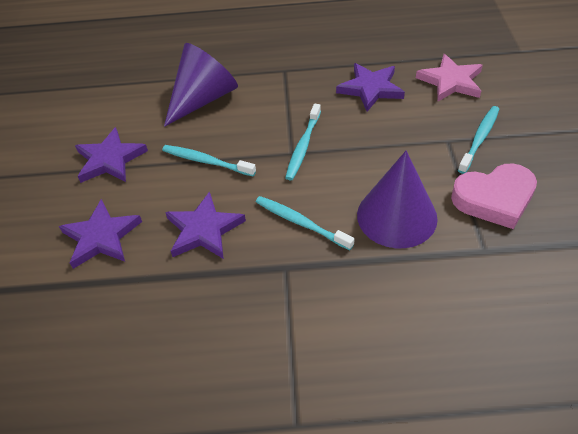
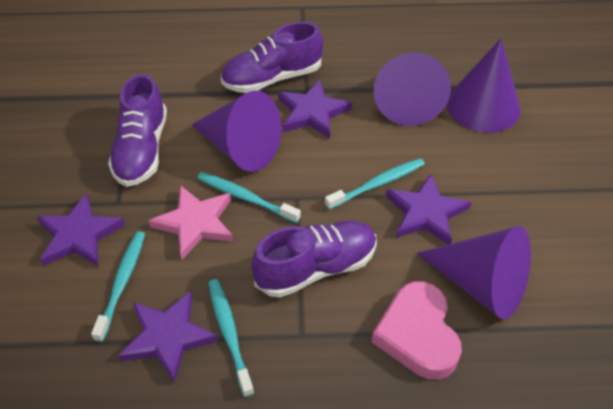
purple cone: 2 -> 4
purple shoe: 0 -> 3

